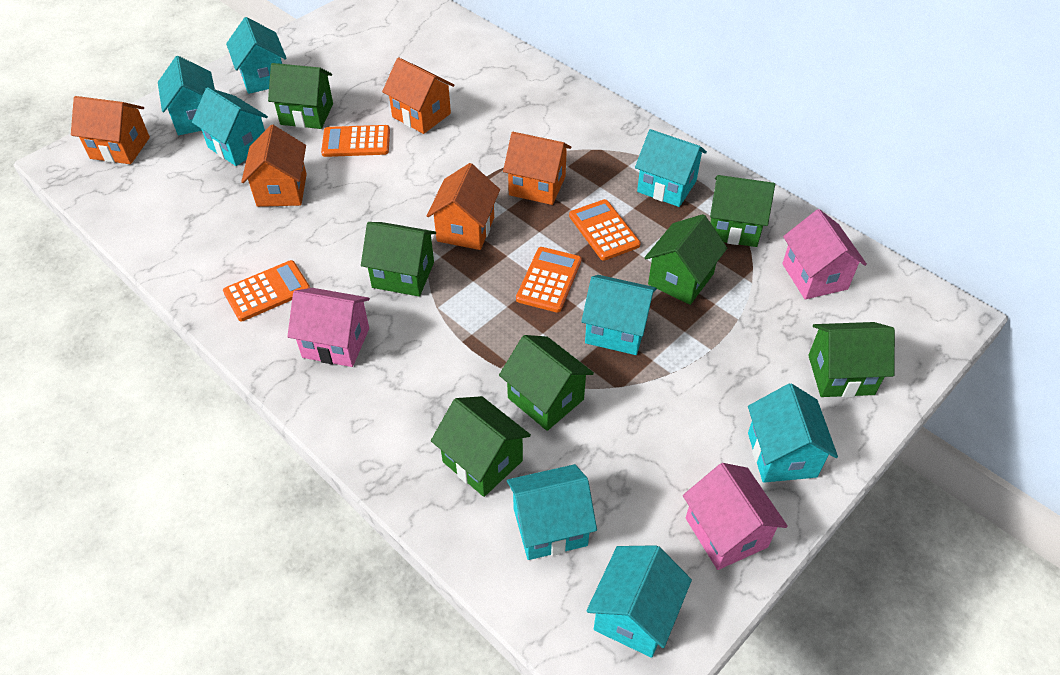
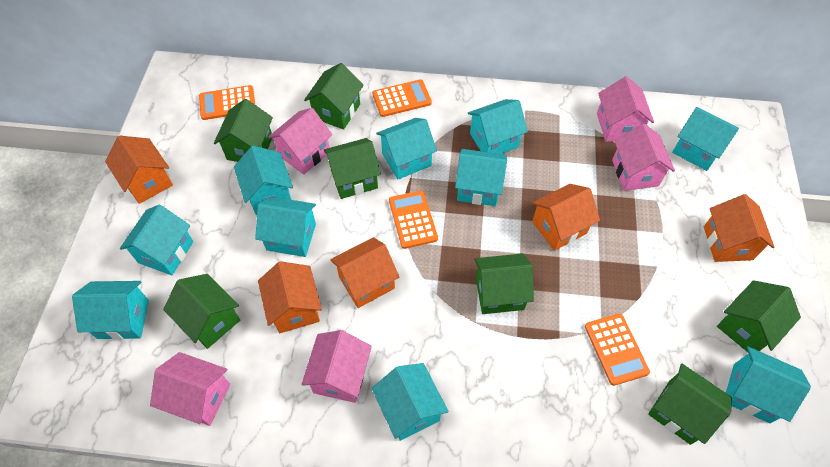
pink house: 3 -> 5
turquoise house: 8 -> 10

